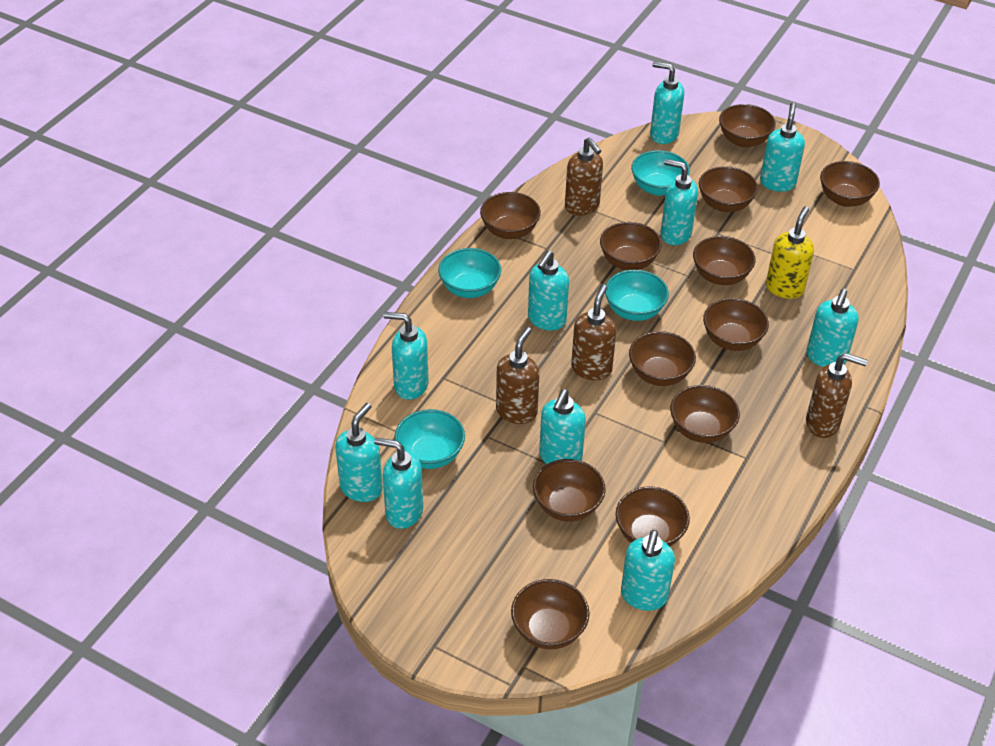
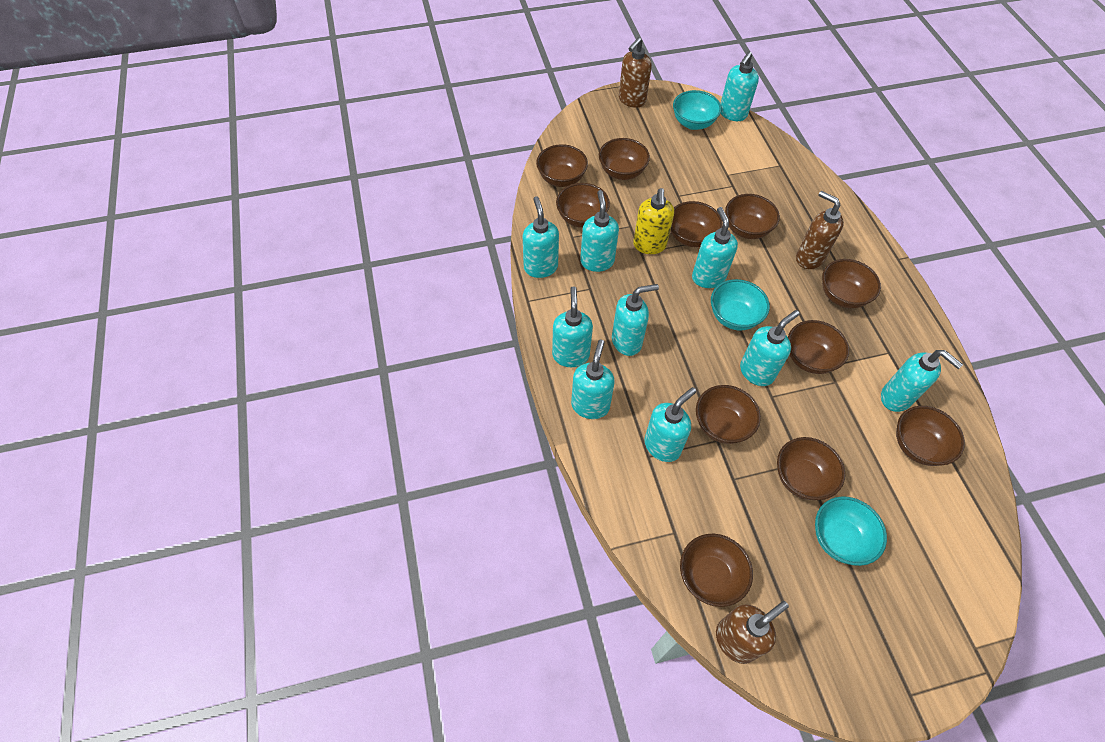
brown bowl: 12 -> 11
brown soap dispenser: 4 -> 3
turquoise bowl: 4 -> 3

